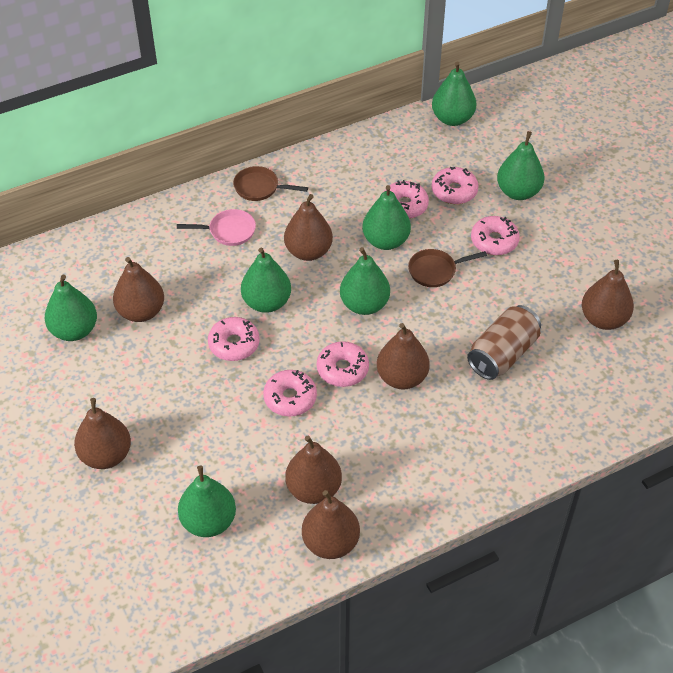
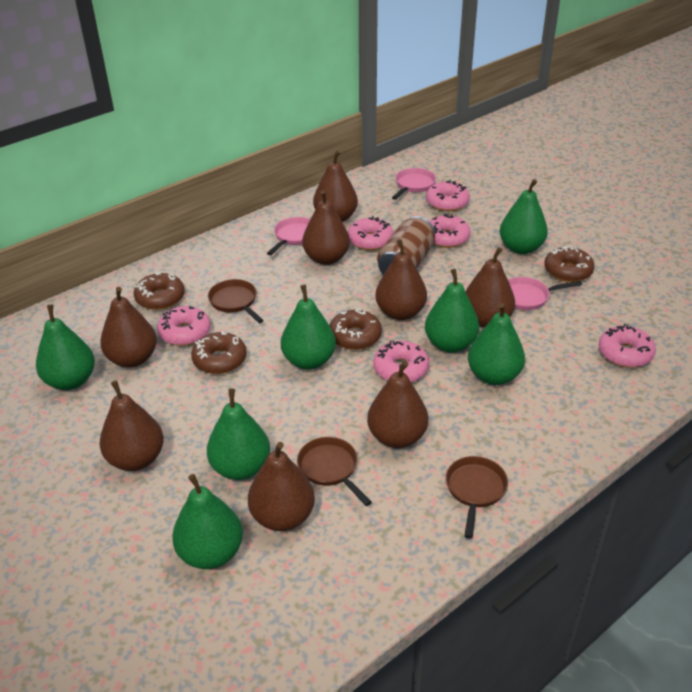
brown donut: 0 -> 4
brown pan: 2 -> 3
brown pear: 7 -> 8
pink pan: 1 -> 3

